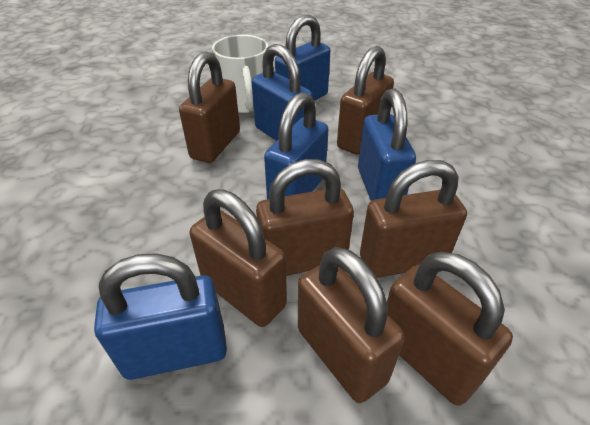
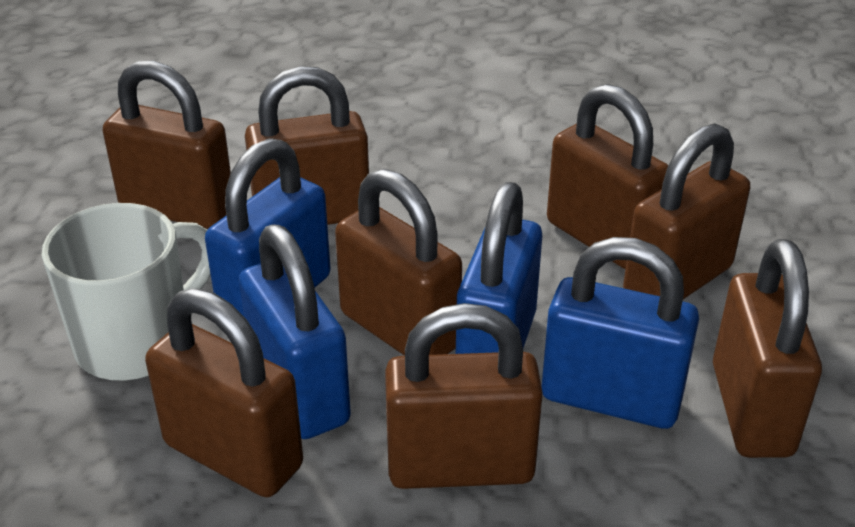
blue padlock: 5 -> 4
brown padlock: 7 -> 8

